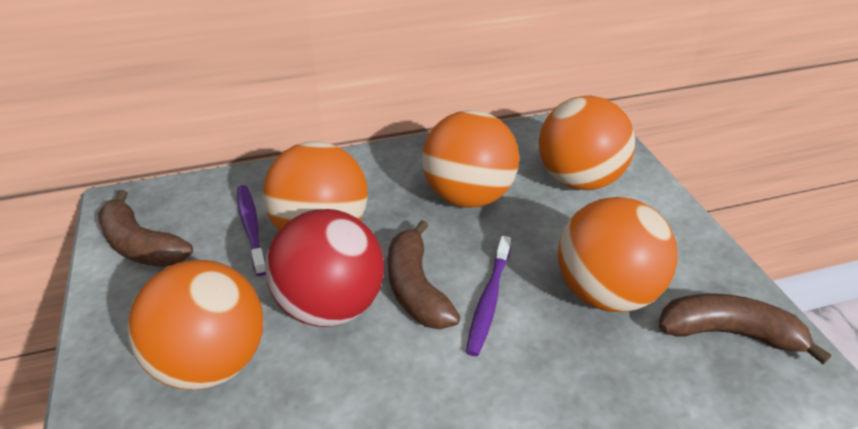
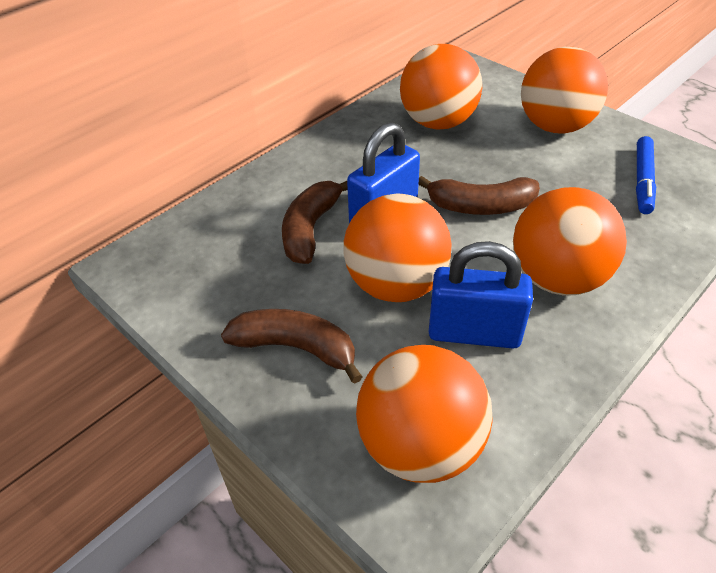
blue marker: 0 -> 1
blue padlock: 0 -> 2
purple toothbrush: 2 -> 0
red ball: 1 -> 0

